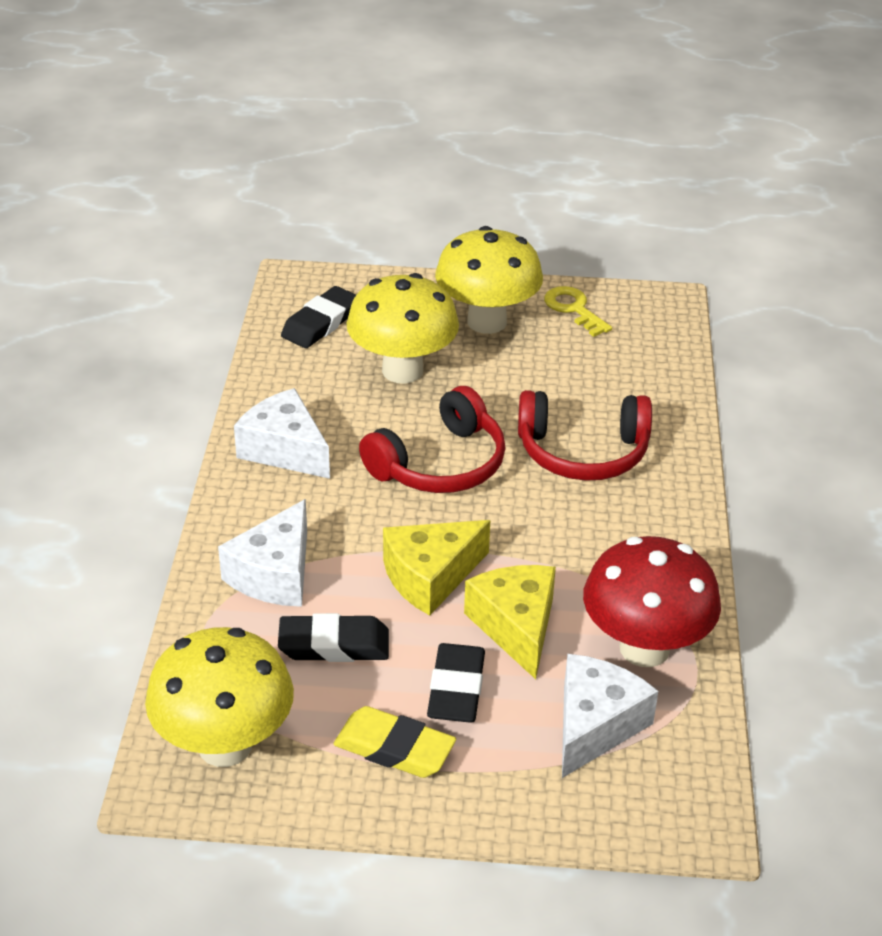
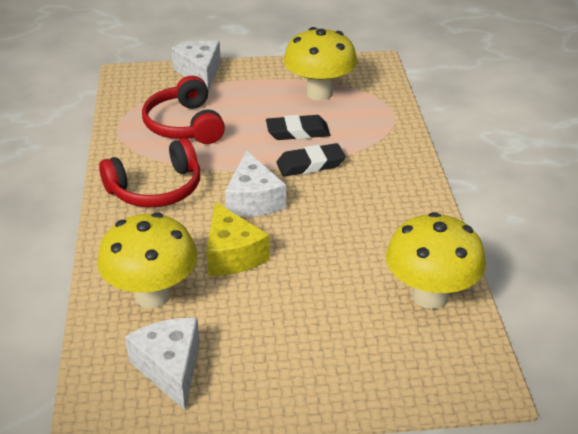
black eraser: 3 -> 2
red mushroom: 1 -> 0
yellow cheese: 2 -> 1
yellow eraser: 1 -> 0
yellow key: 1 -> 0

